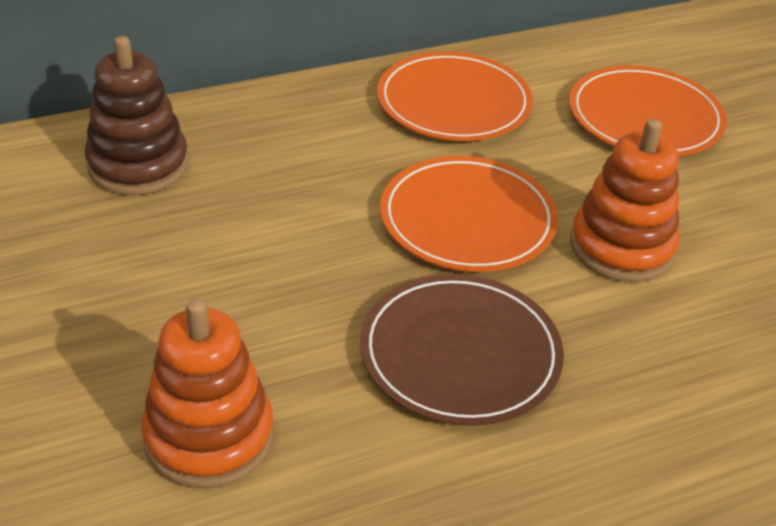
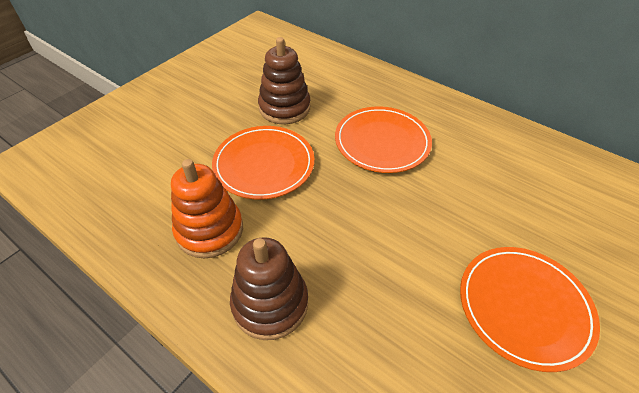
brown plate: 1 -> 0
brown stacking toy: 1 -> 2
orange stacking toy: 2 -> 1

